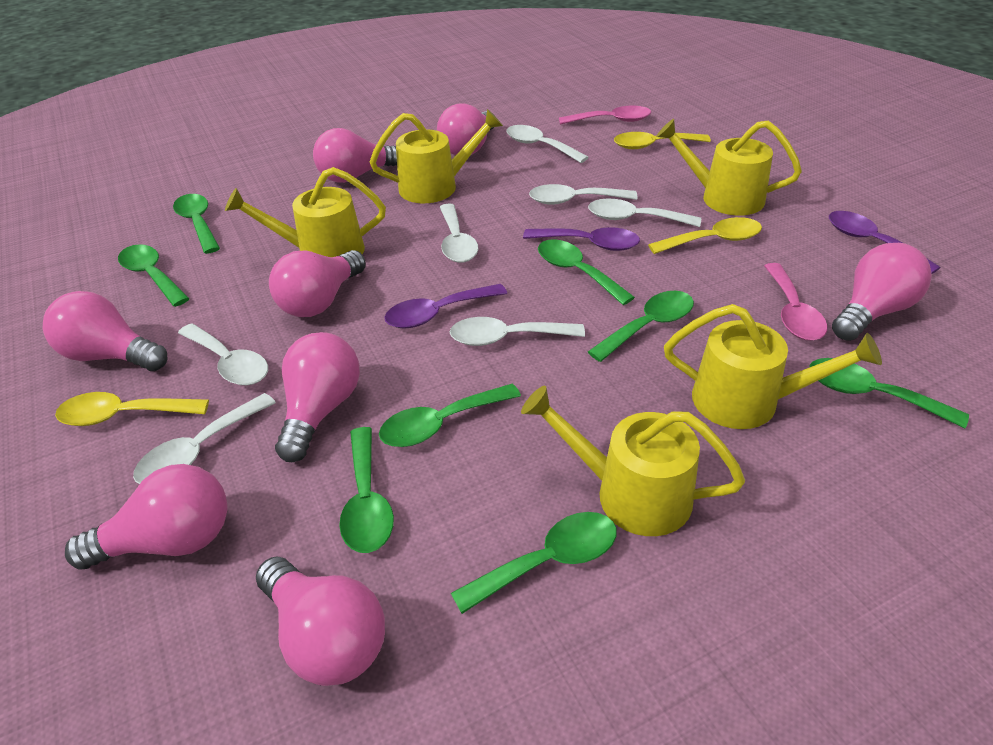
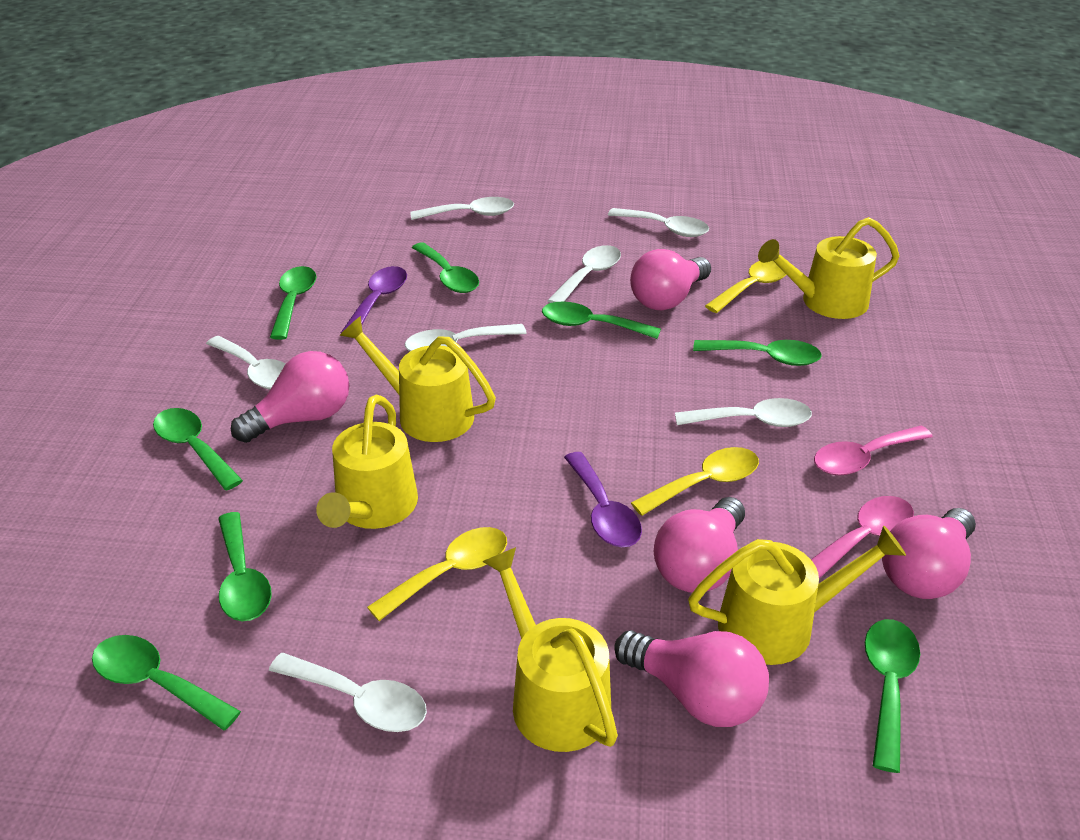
pink light bulb: 8 -> 5
purple spoon: 3 -> 2

